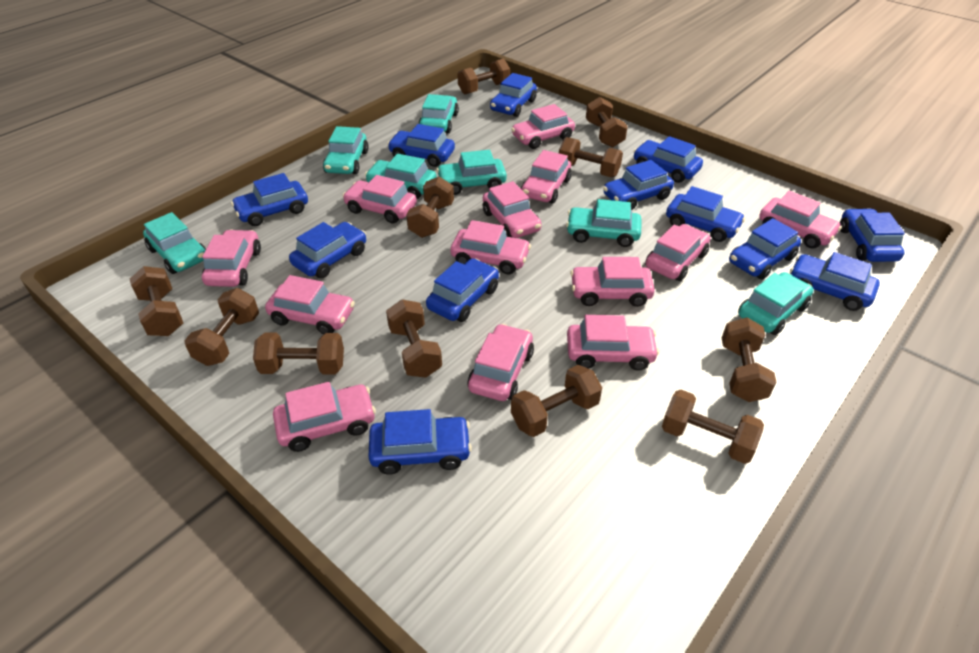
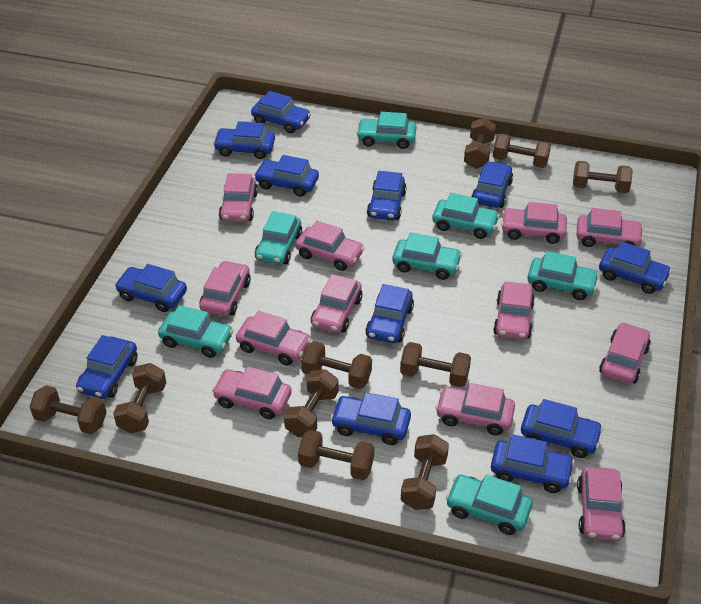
brown dumbbell: 11 -> 10
pink car: 13 -> 12

